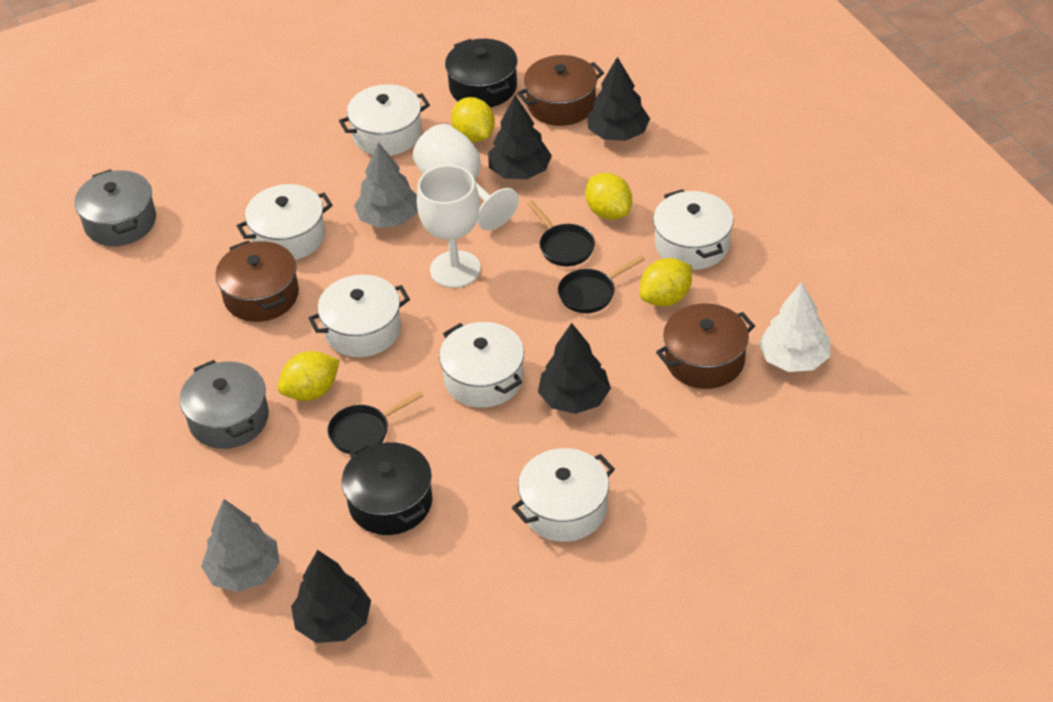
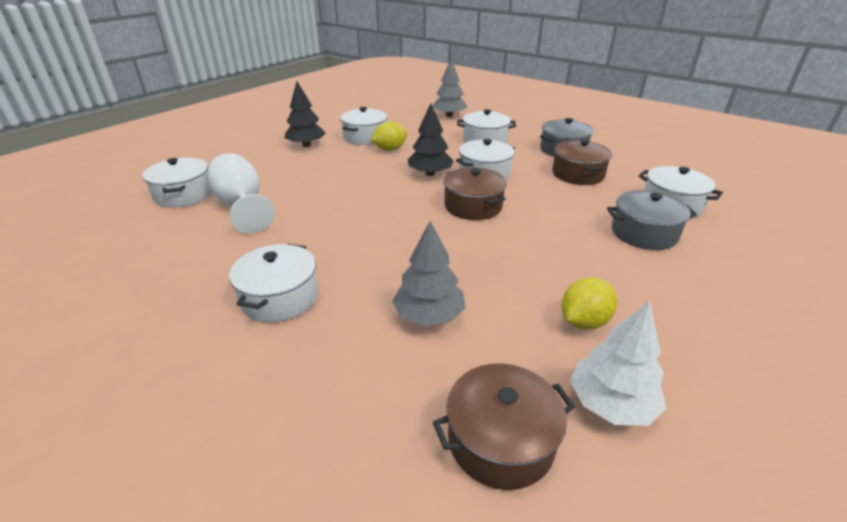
black pan: 3 -> 0
black pot: 2 -> 0
black tree: 4 -> 2
white goblet: 2 -> 1
yellow lemon: 4 -> 2

